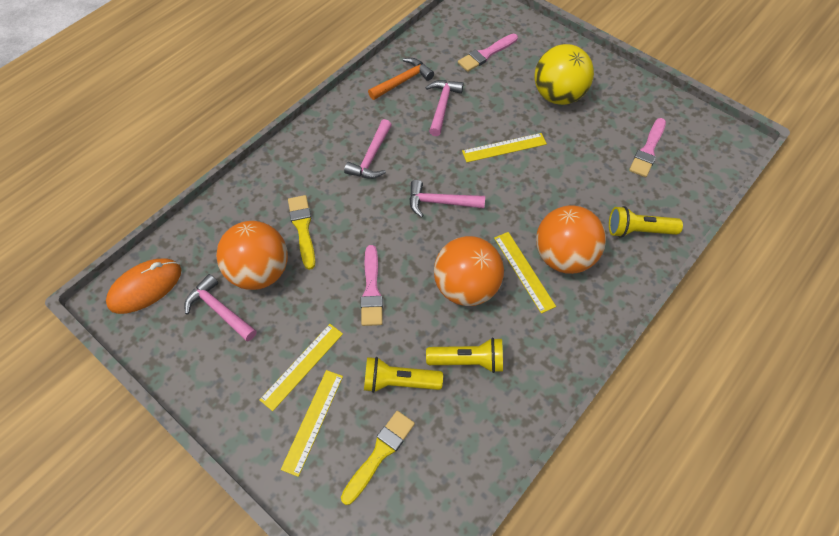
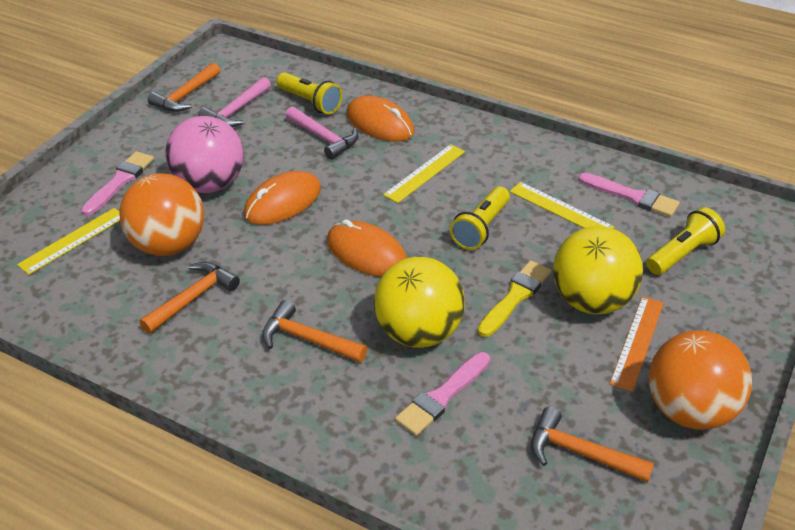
orange ball: 3 -> 2
orange hammer: 1 -> 4
orange mouse: 1 -> 3
orange ruler: 0 -> 1
pink ball: 0 -> 1
pink hammer: 4 -> 2
yellow ball: 1 -> 2
yellow brush: 2 -> 1
yellow ruler: 4 -> 3

